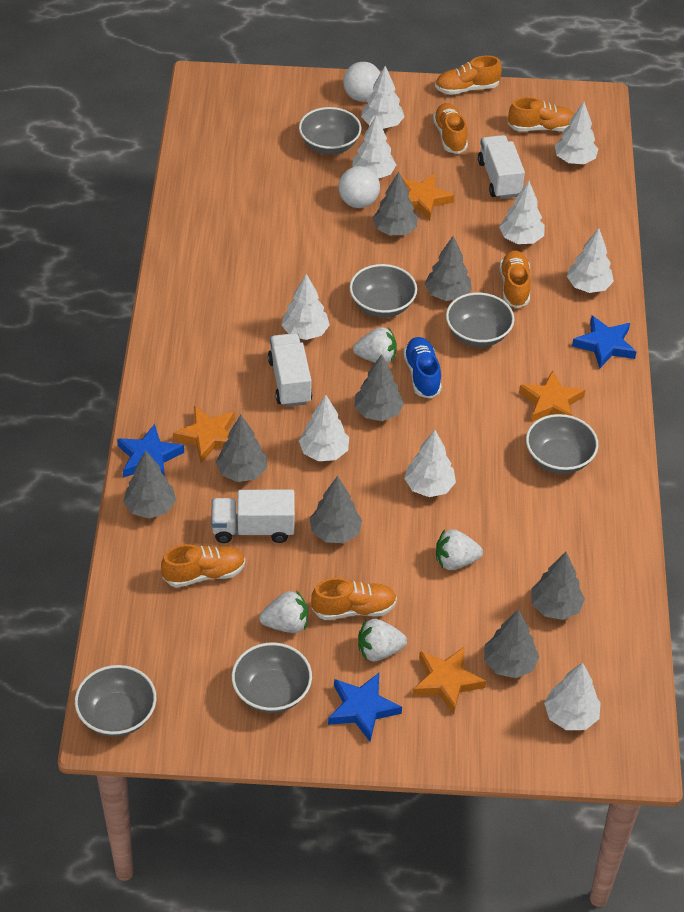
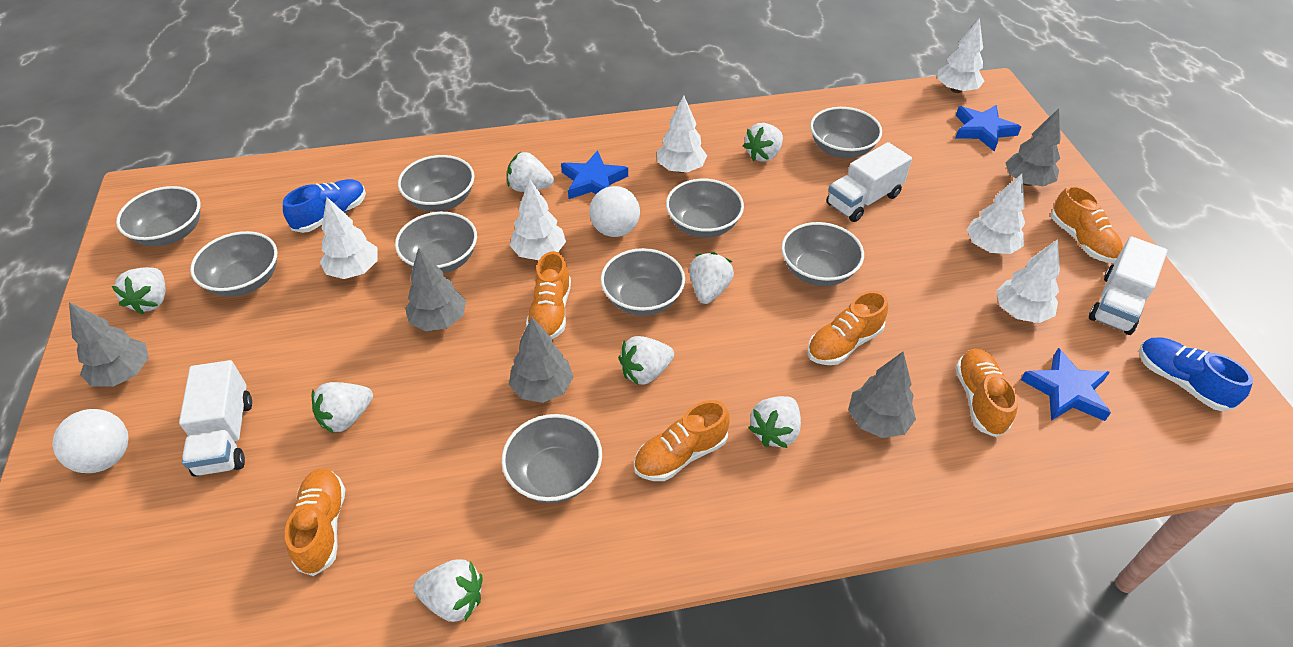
blue shoe: 1 -> 2
grey bowl: 6 -> 9
grey tree: 8 -> 5
orange star: 4 -> 0
white strawberry: 4 -> 8
white tree: 9 -> 6

